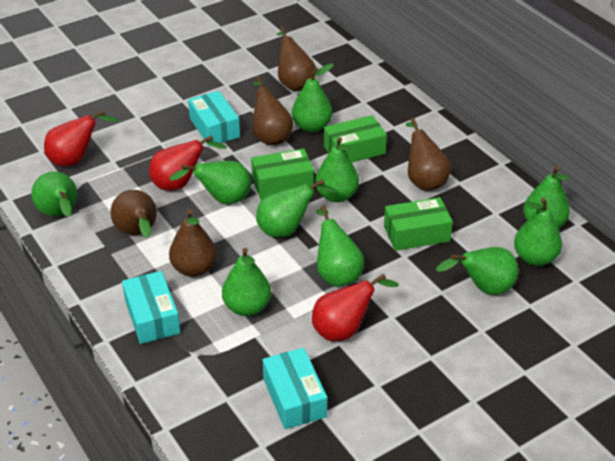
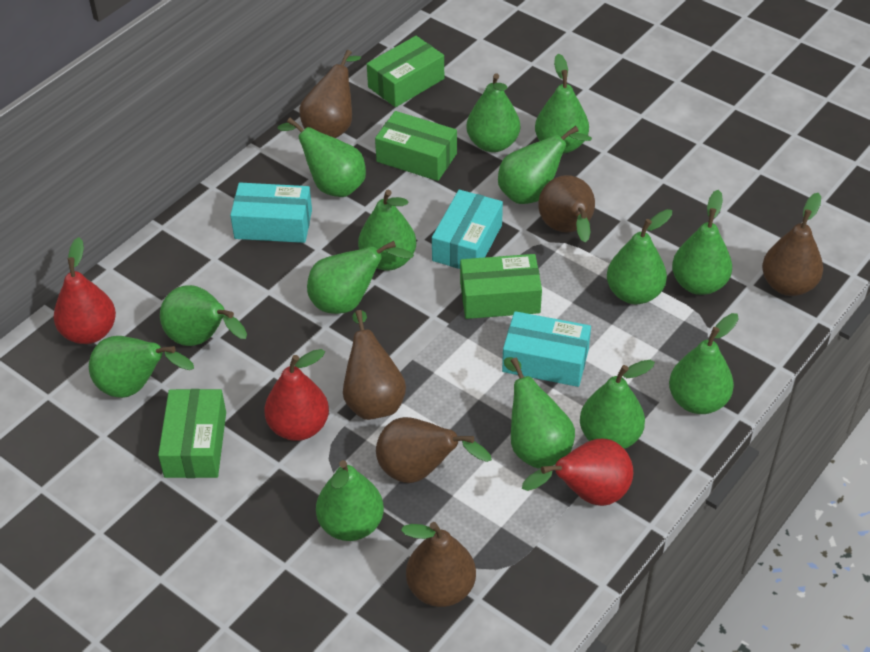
brown pear: 5 -> 6
green box: 3 -> 4
green pear: 10 -> 14

